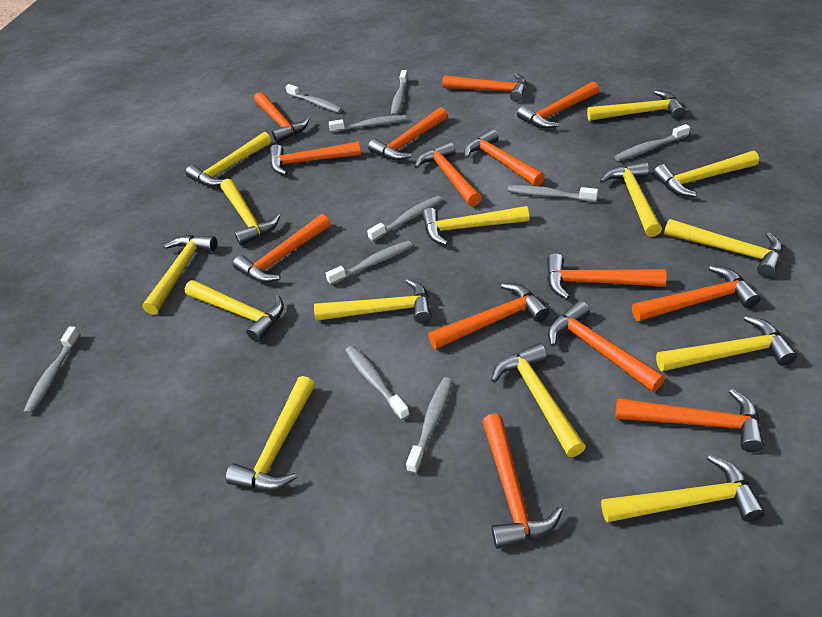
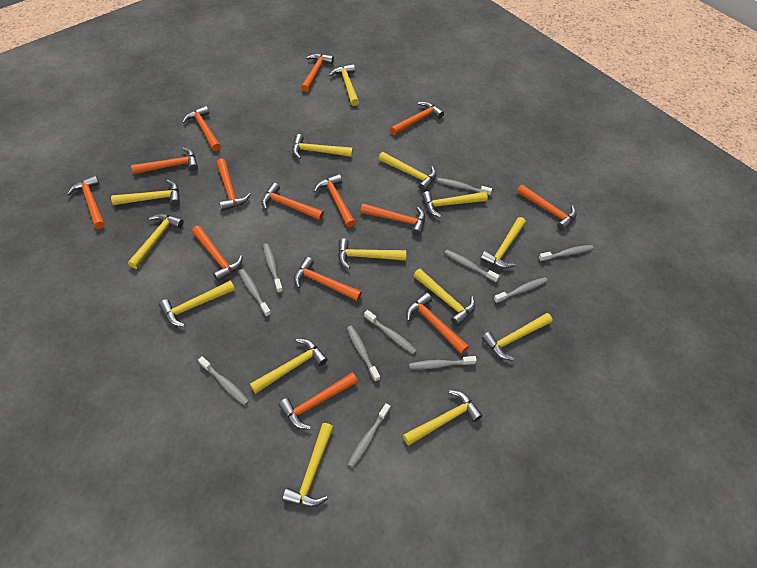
grey toothbrush: 10 -> 11

